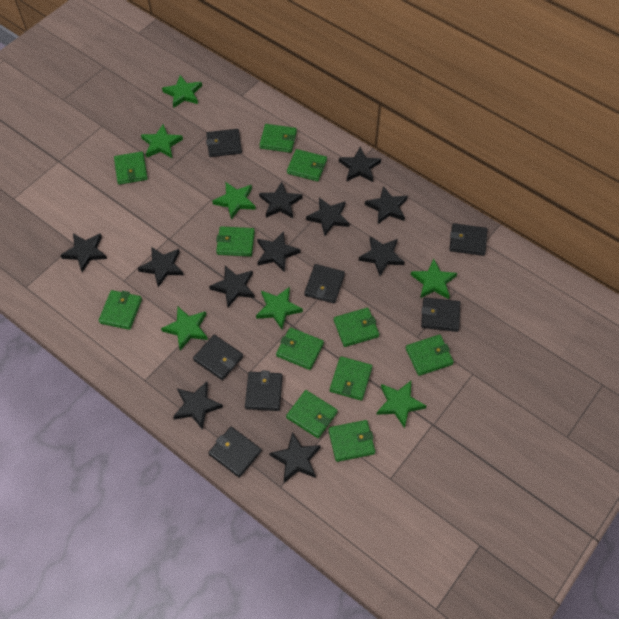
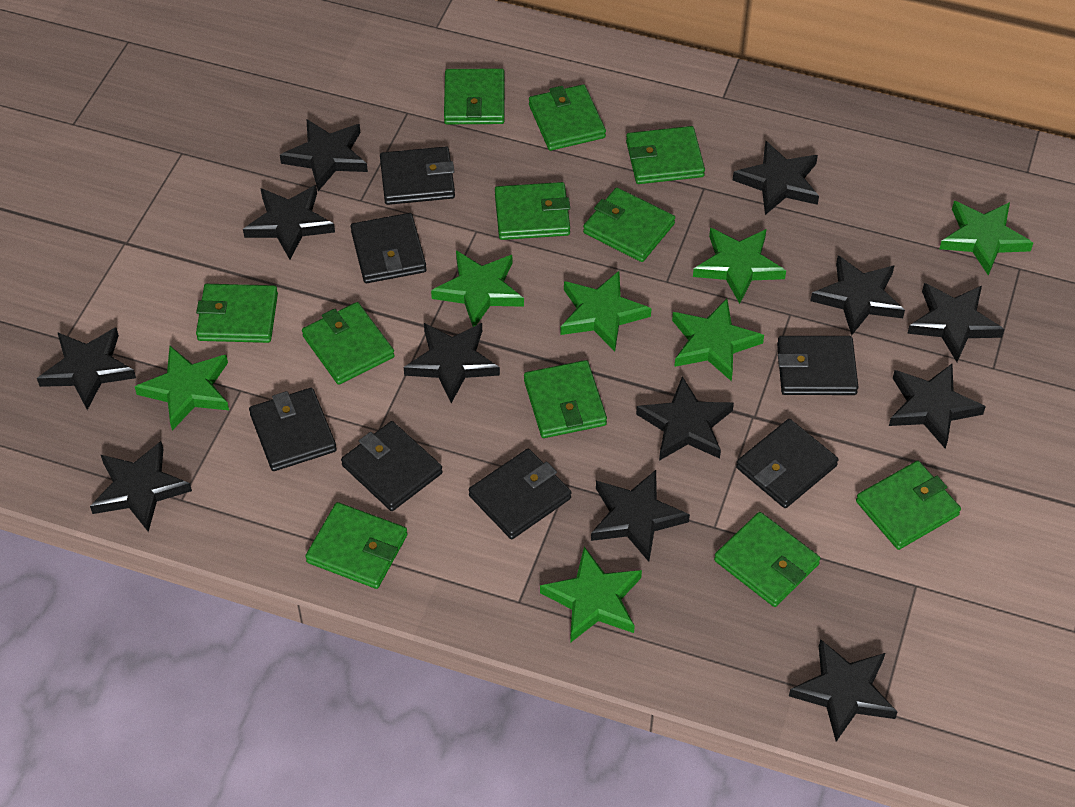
black star: 11 -> 12

